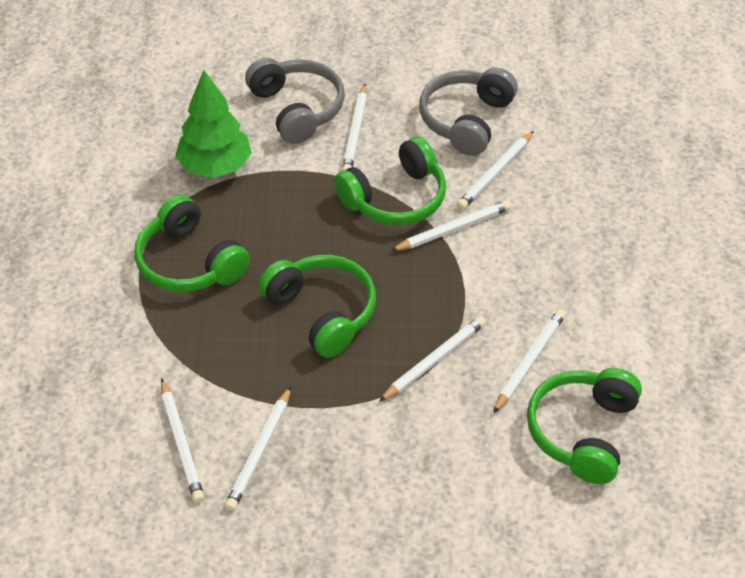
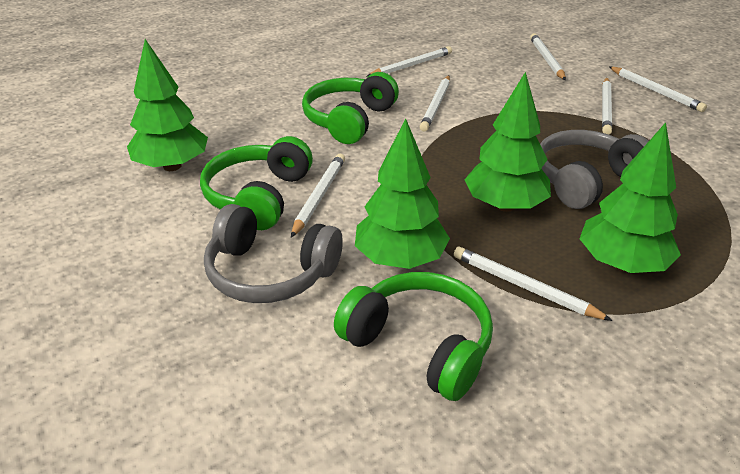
green headphones: 4 -> 3
green tree: 1 -> 4

